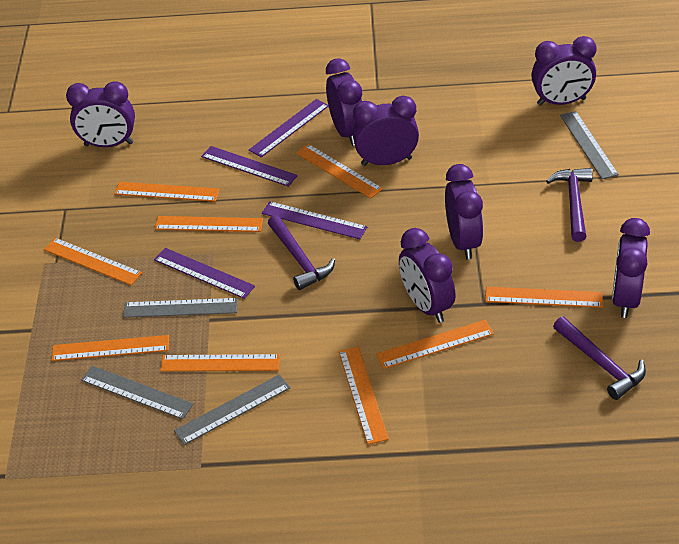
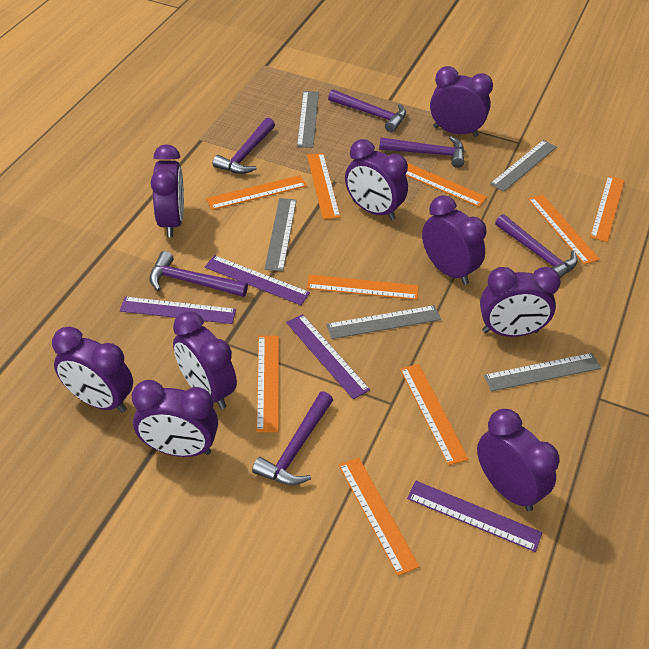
grey ruler: 4 -> 5
purple clock: 7 -> 9
purple hammer: 3 -> 6

